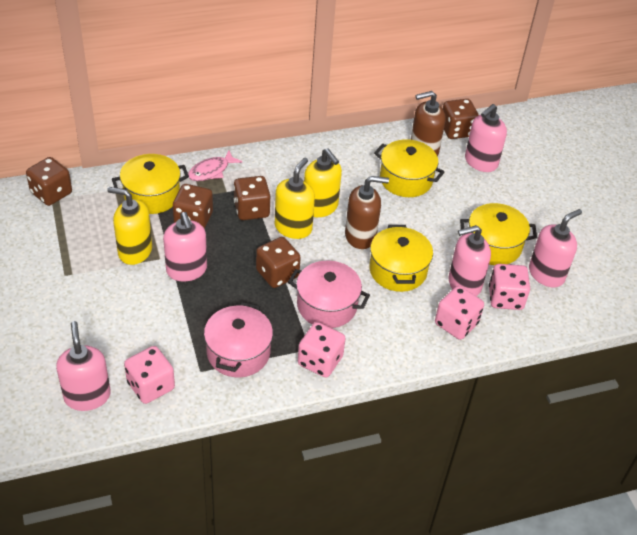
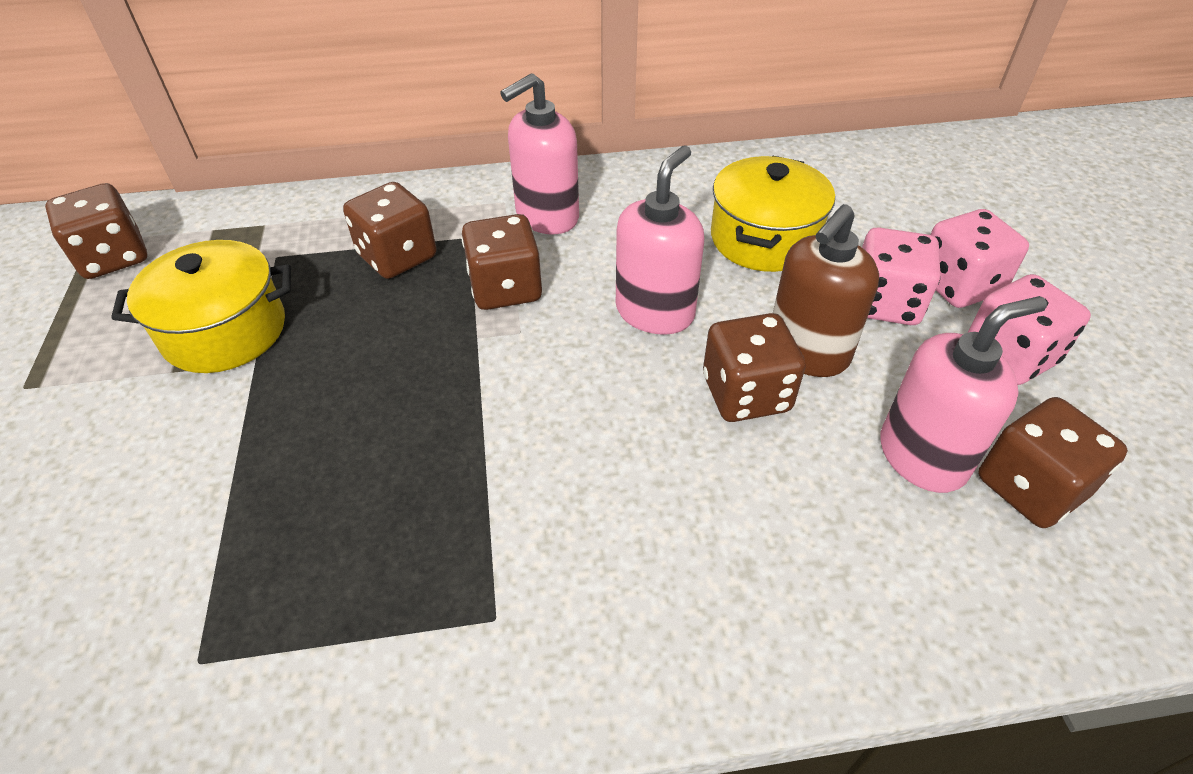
brown soap dispenser: 2 -> 1
pink dice: 4 -> 3
pink fish: 1 -> 0
pink pot: 2 -> 0
pink soap dispenser: 5 -> 3
yellow pot: 4 -> 2
yellow soap dispenser: 3 -> 0

